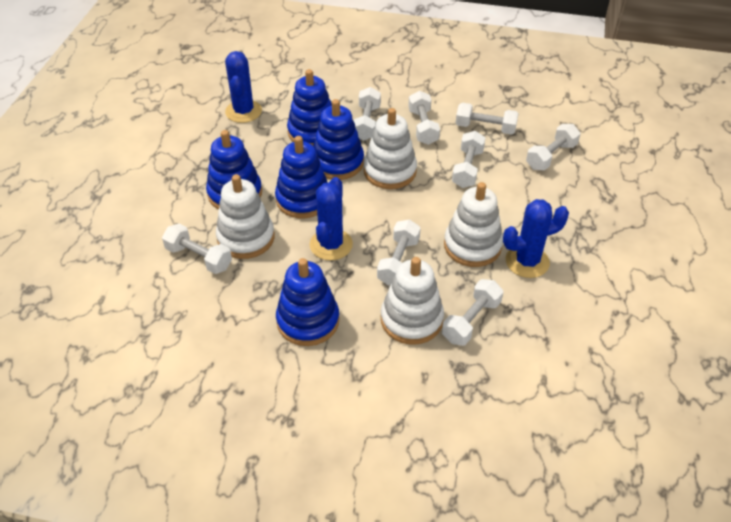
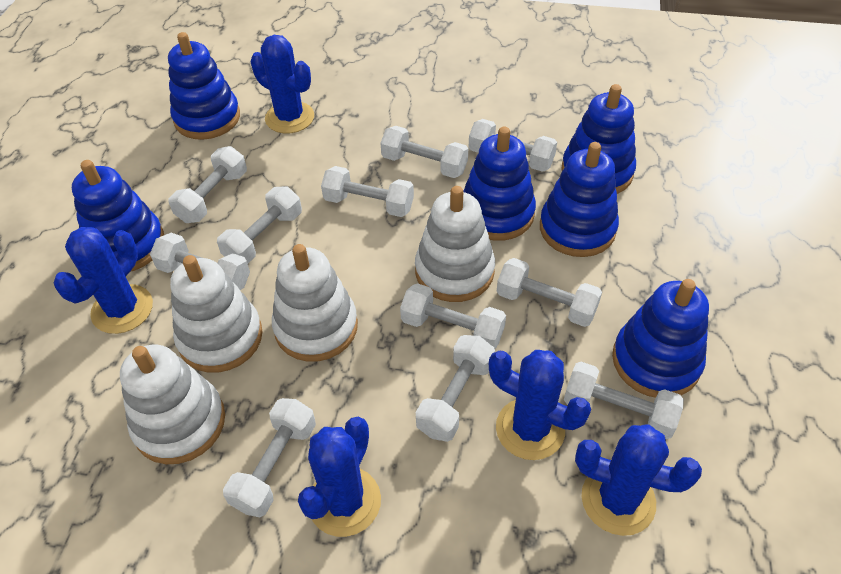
blue cactus: 3 -> 5
blue stacking toy: 5 -> 6
white dumbbell: 8 -> 11

